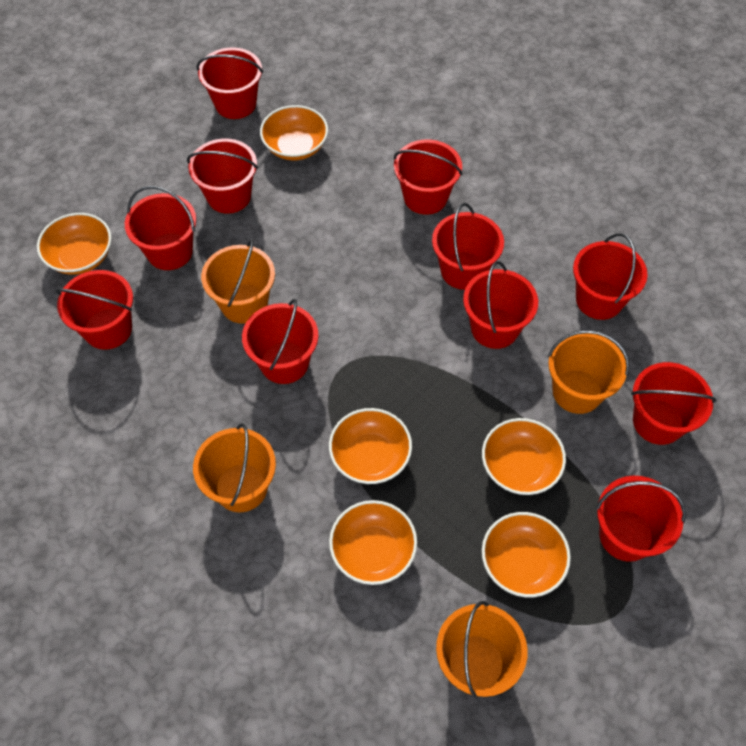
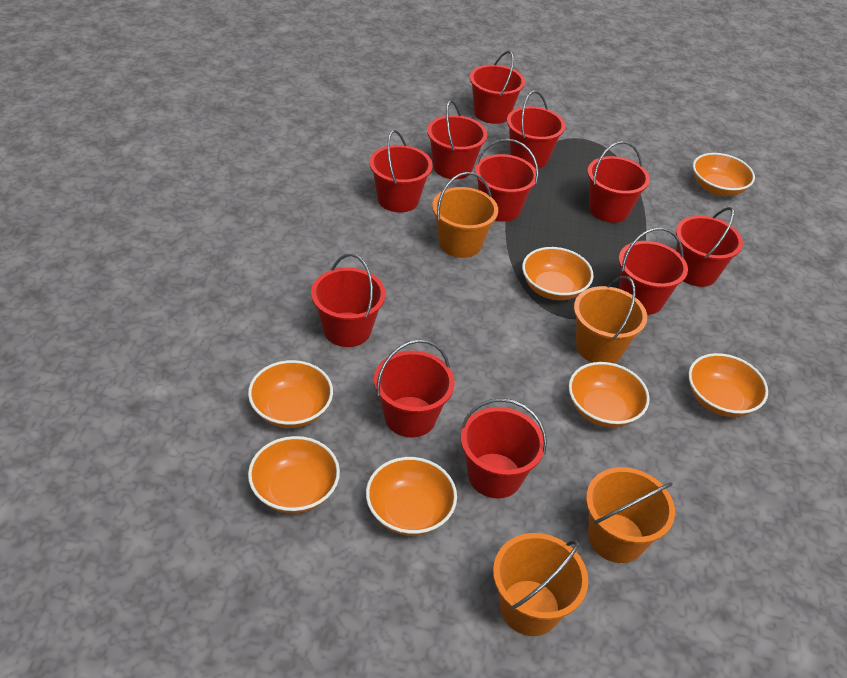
orange bowl: 6 -> 7

